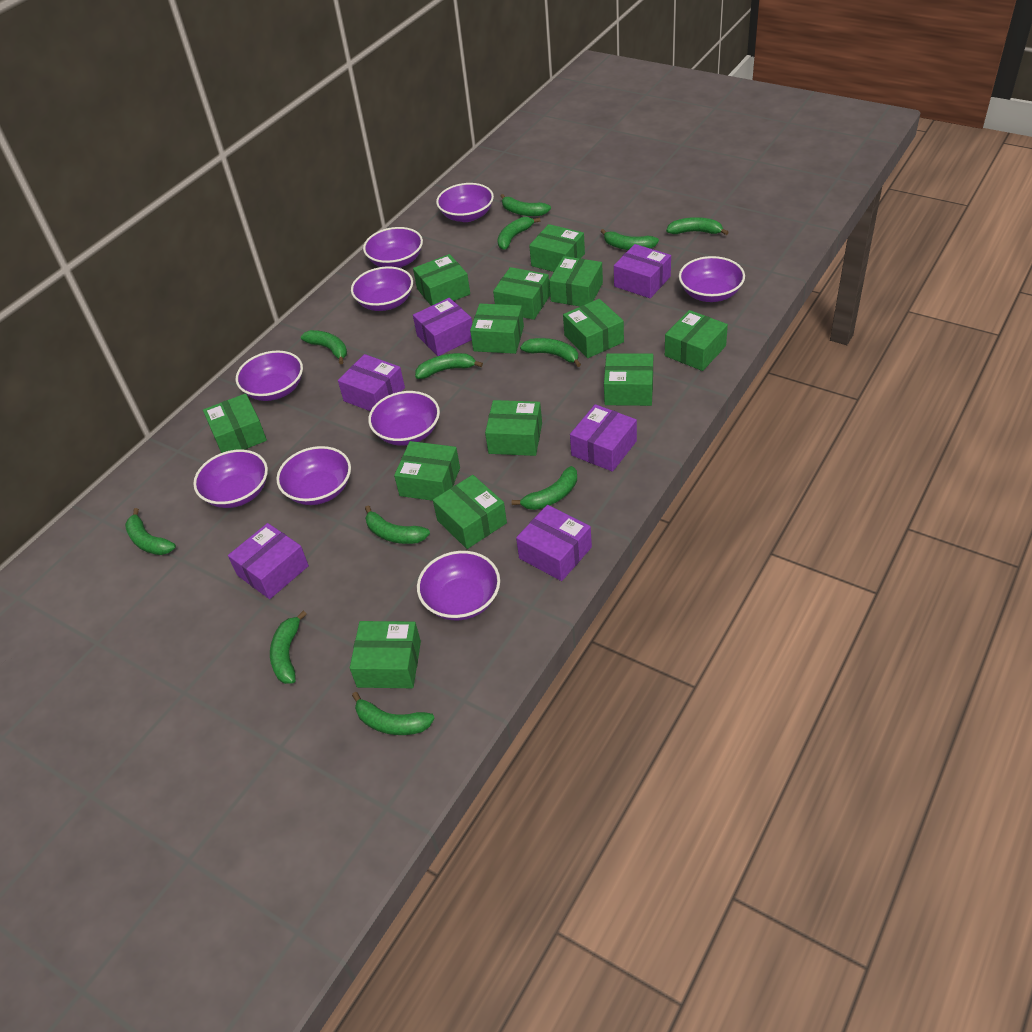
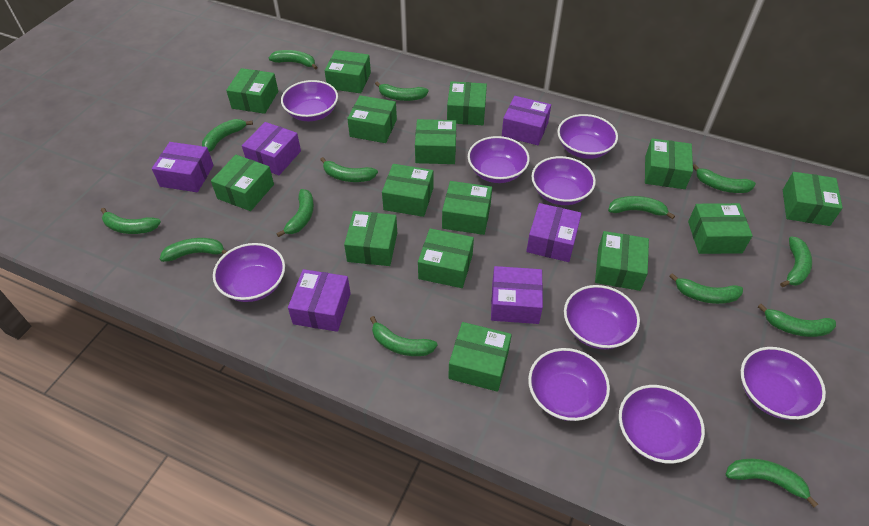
green banana: 12 -> 14
green box: 13 -> 15

